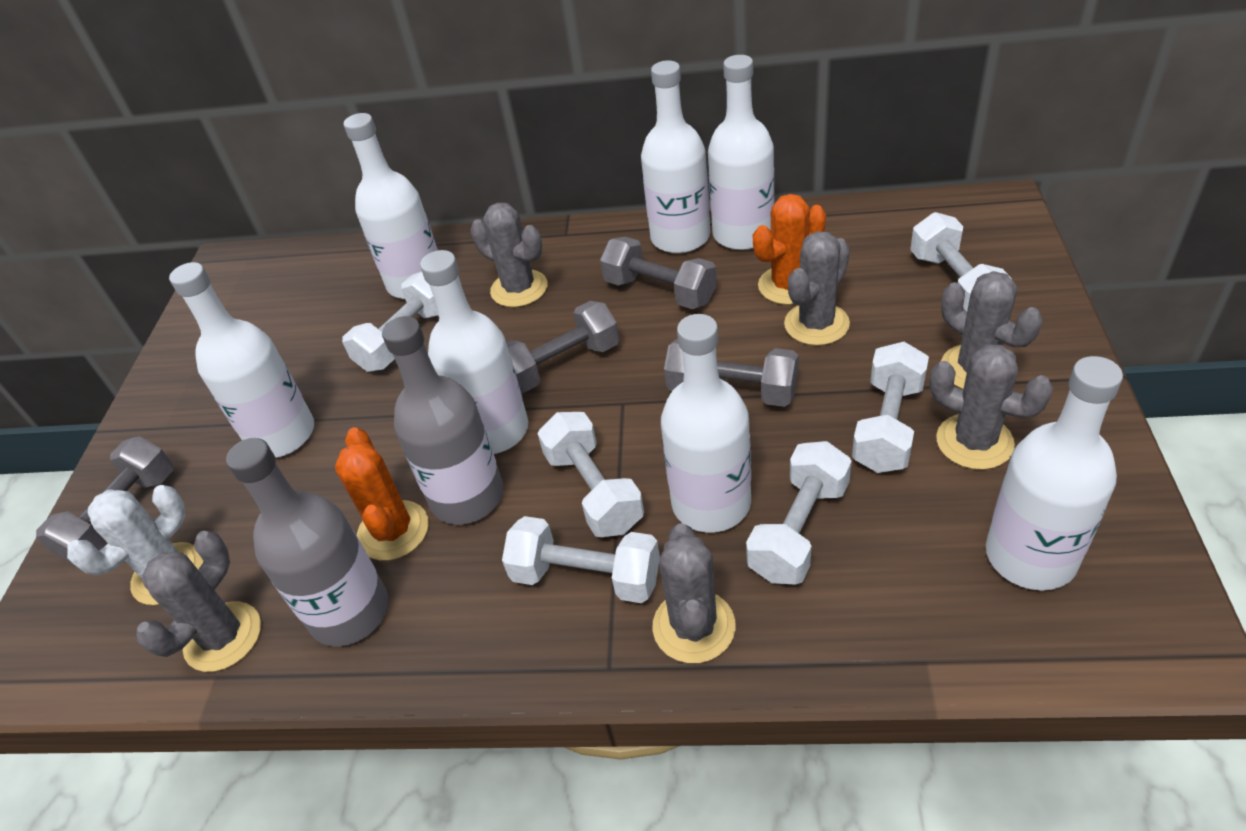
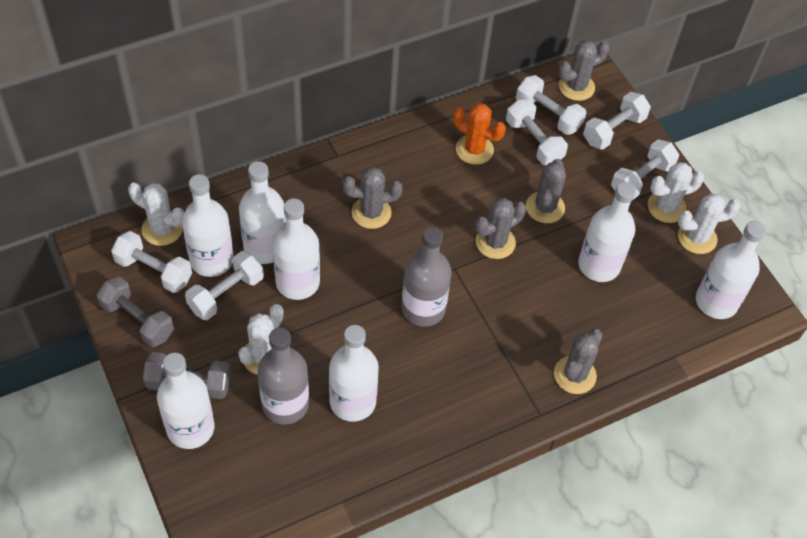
grey cactus: 6 -> 5
grey dumbbell: 4 -> 2
orange cactus: 2 -> 1
white cactus: 1 -> 4

